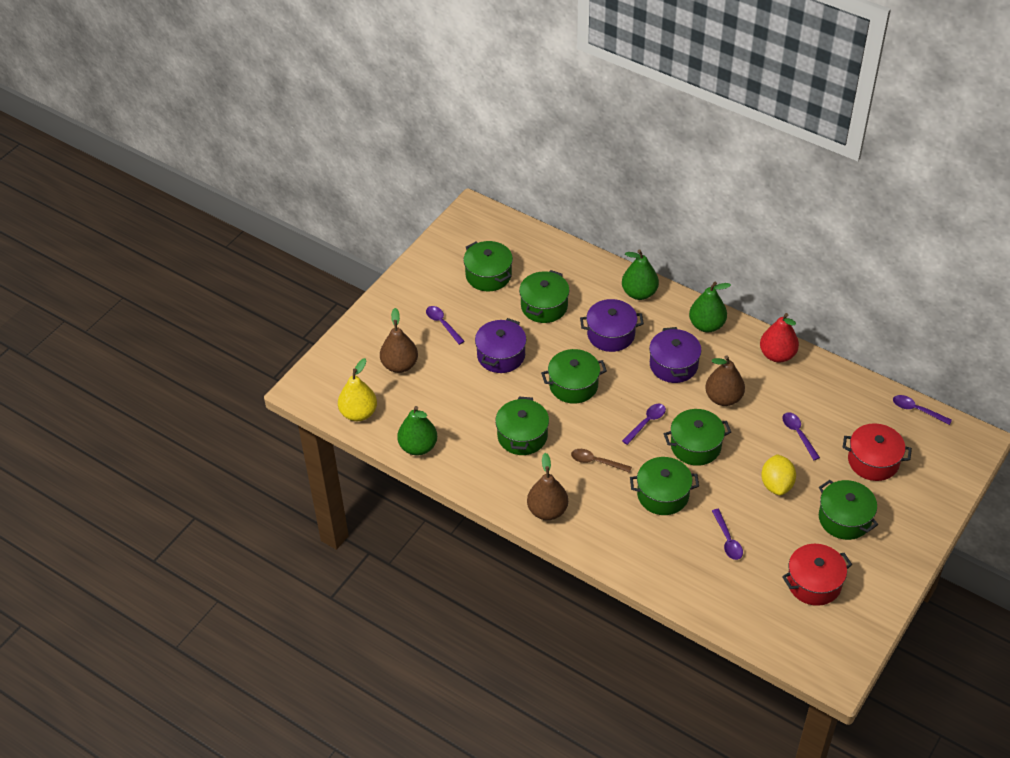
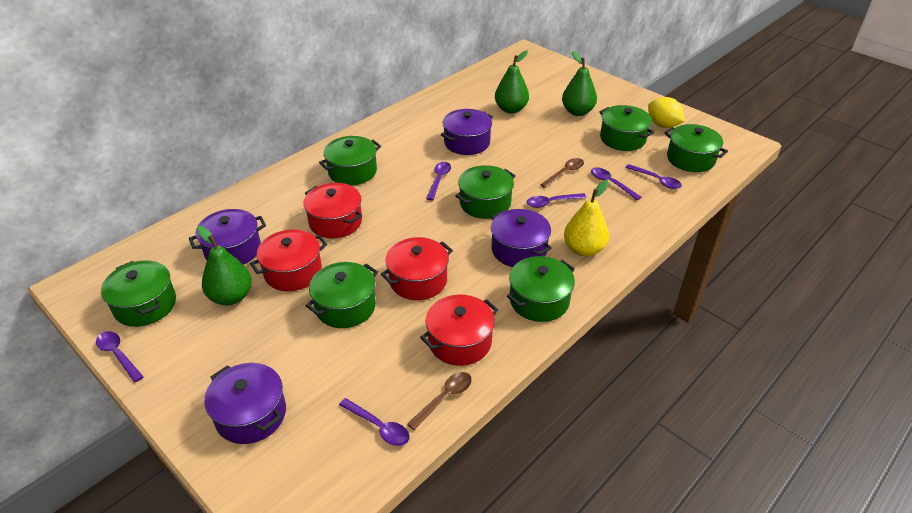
brown pear: 3 -> 0
brown spoon: 1 -> 2
purple pot: 3 -> 4
purple spoon: 5 -> 6
red pear: 1 -> 0
red pot: 2 -> 4

